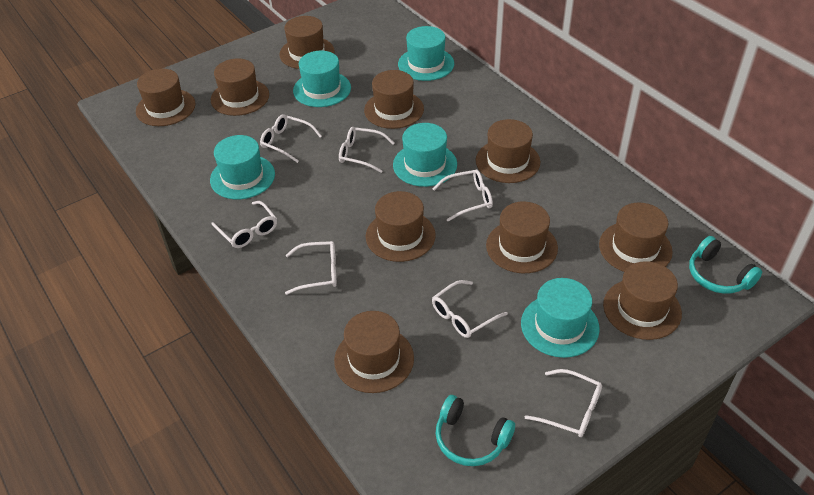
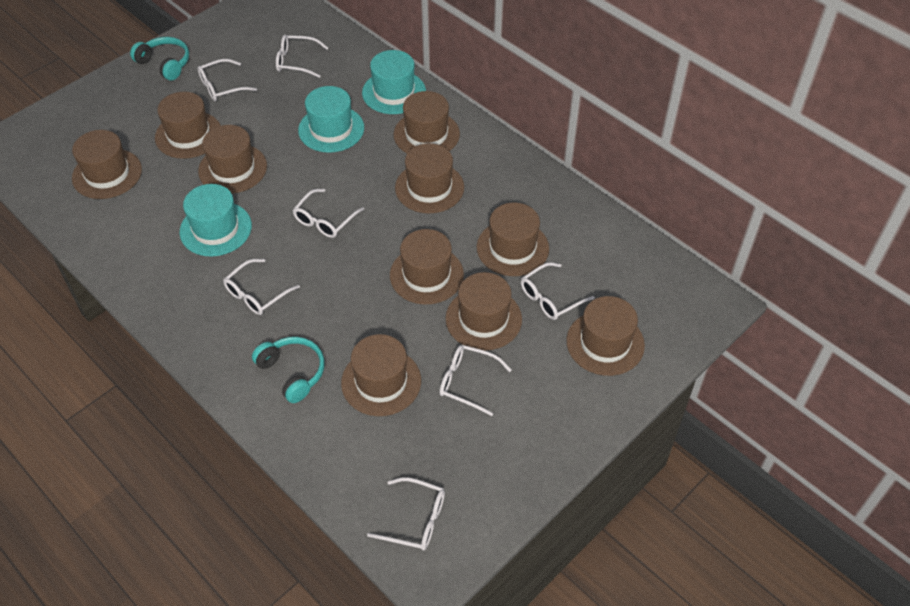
turquoise hat: 5 -> 3

